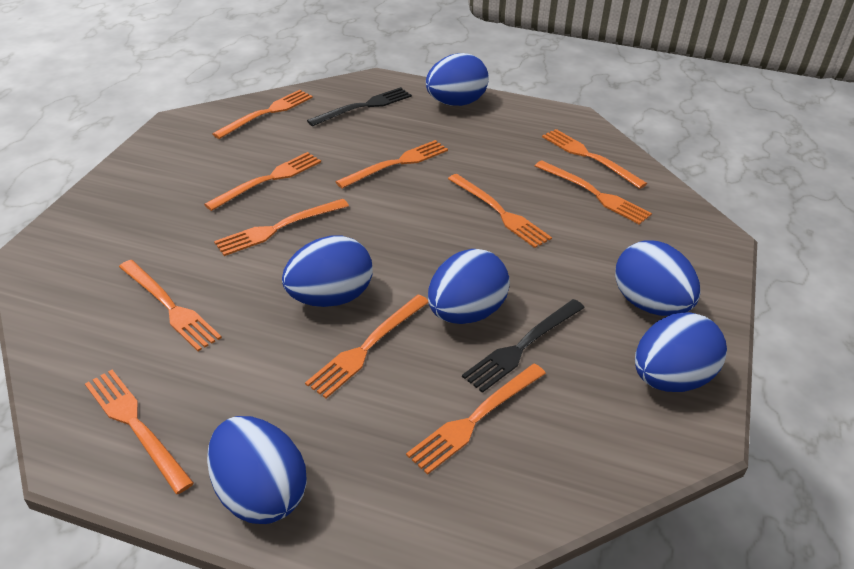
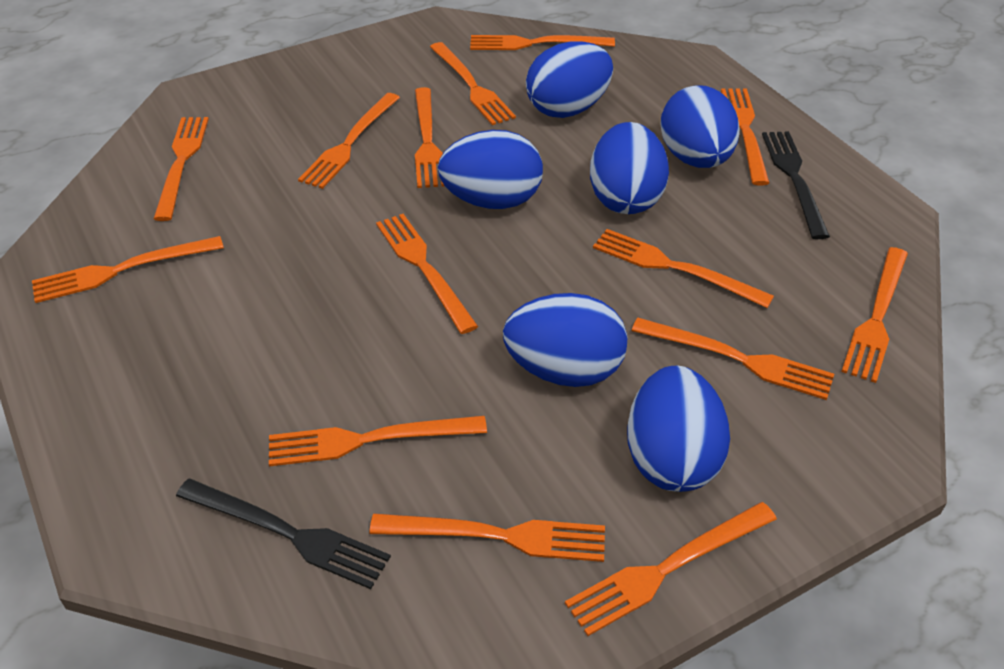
orange fork: 11 -> 14

